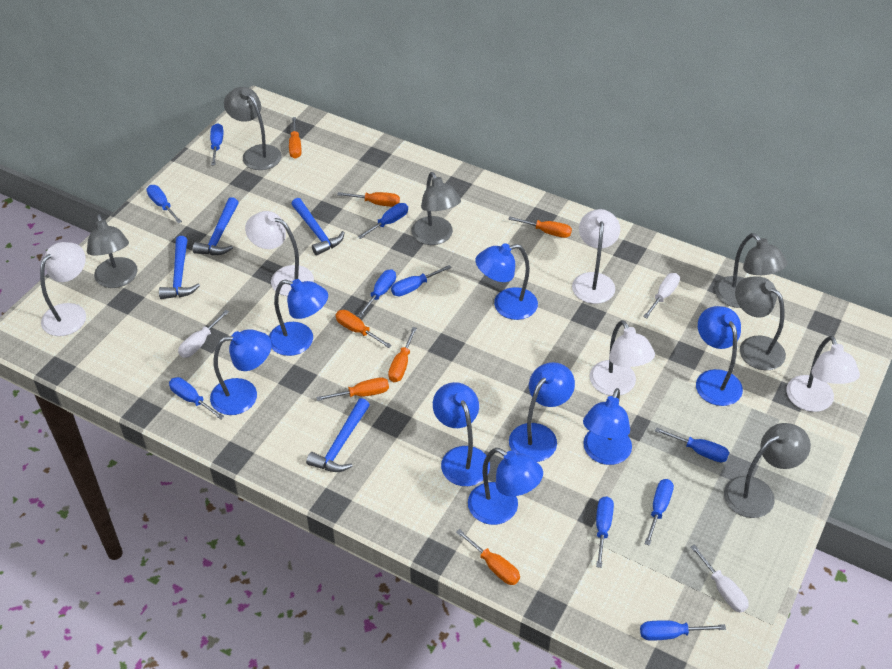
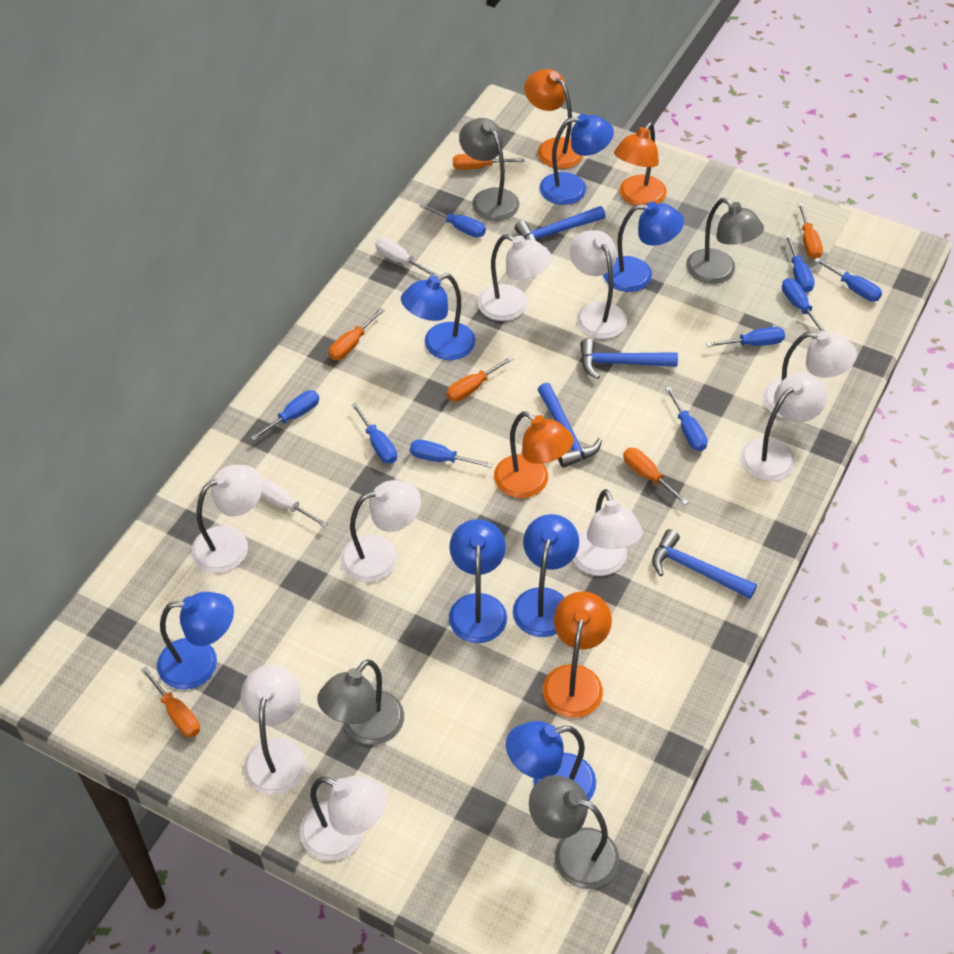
blue lamp: 8 -> 7
blue screwdriver: 10 -> 9
grey lamp: 6 -> 4
orange lamp: 0 -> 4
orange screwdriver: 7 -> 6
white lamp: 5 -> 9
white screwdriver: 3 -> 2

